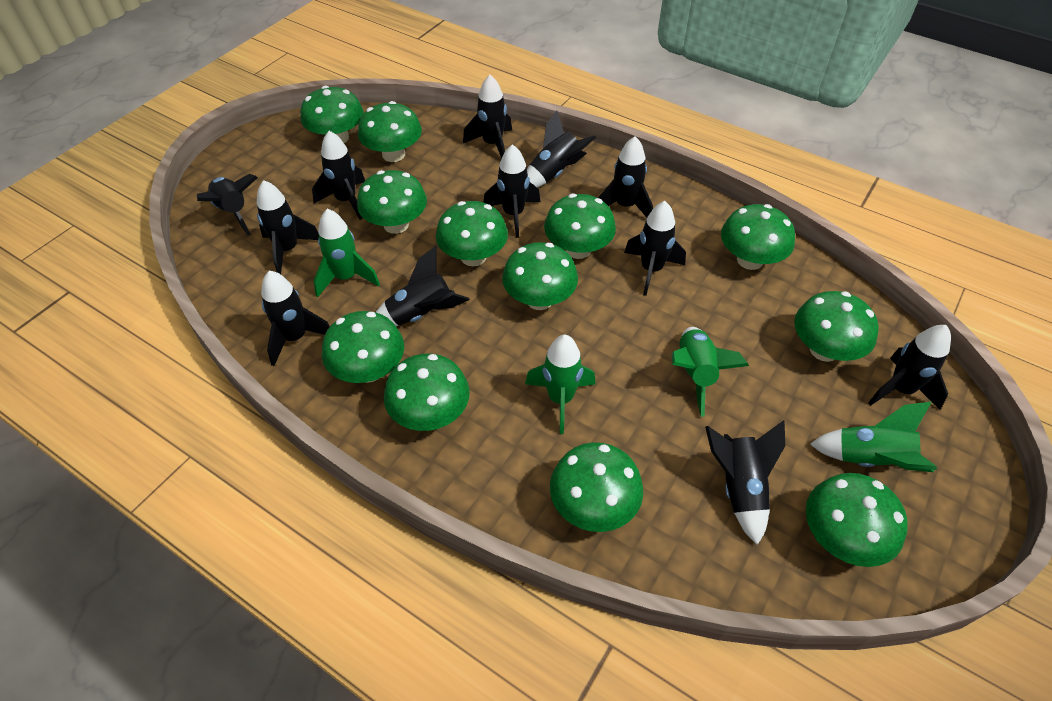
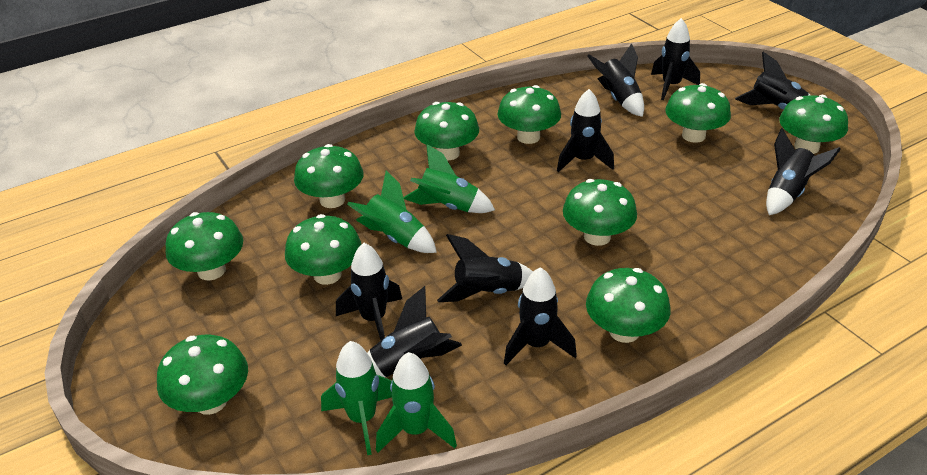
black rocket: 12 -> 9
green mushroom: 12 -> 10

